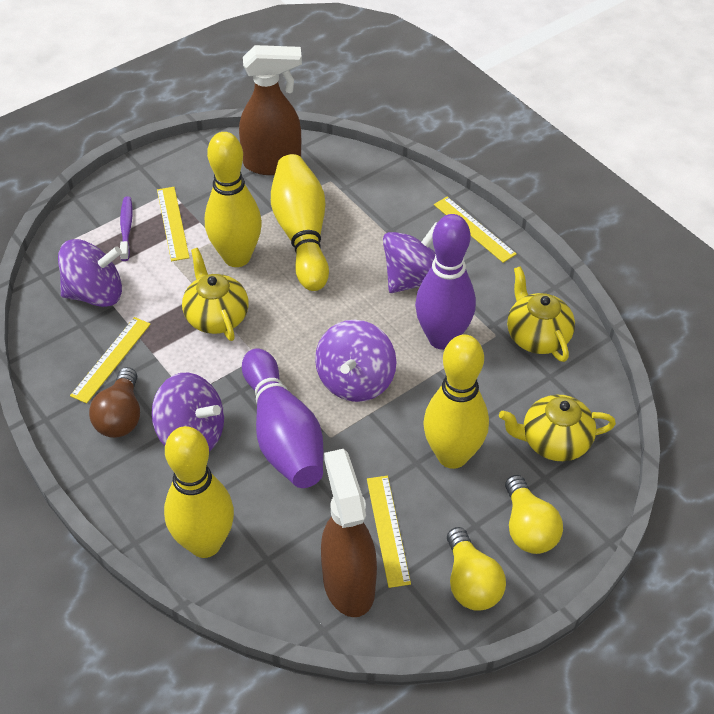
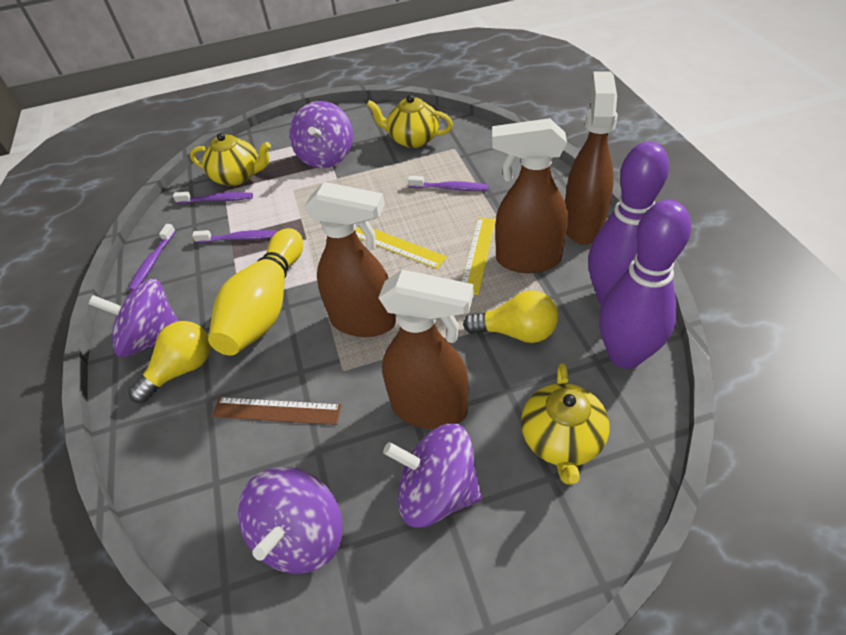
brown light bulb: 1 -> 0
brown ruler: 0 -> 1
brown spray bottle: 2 -> 4
purple toothbrush: 1 -> 4
yellow bowling pin: 4 -> 1
yellow ruler: 4 -> 2

